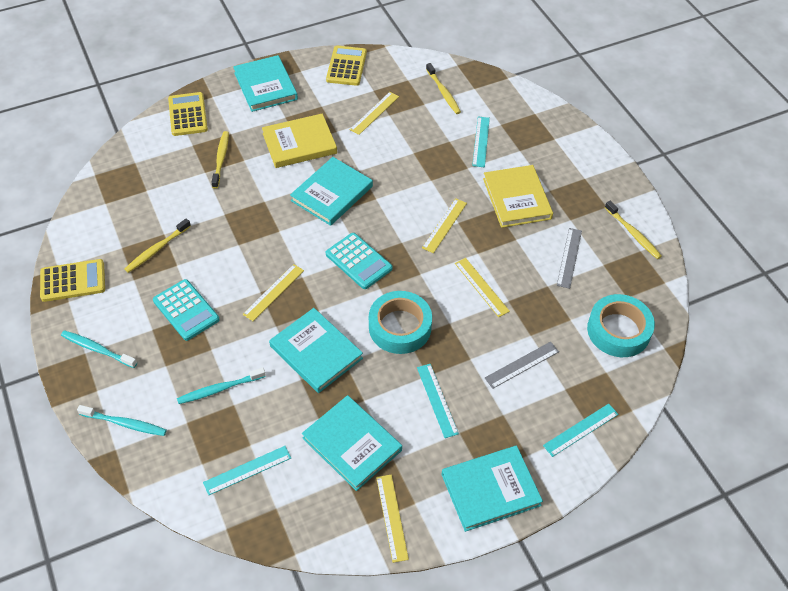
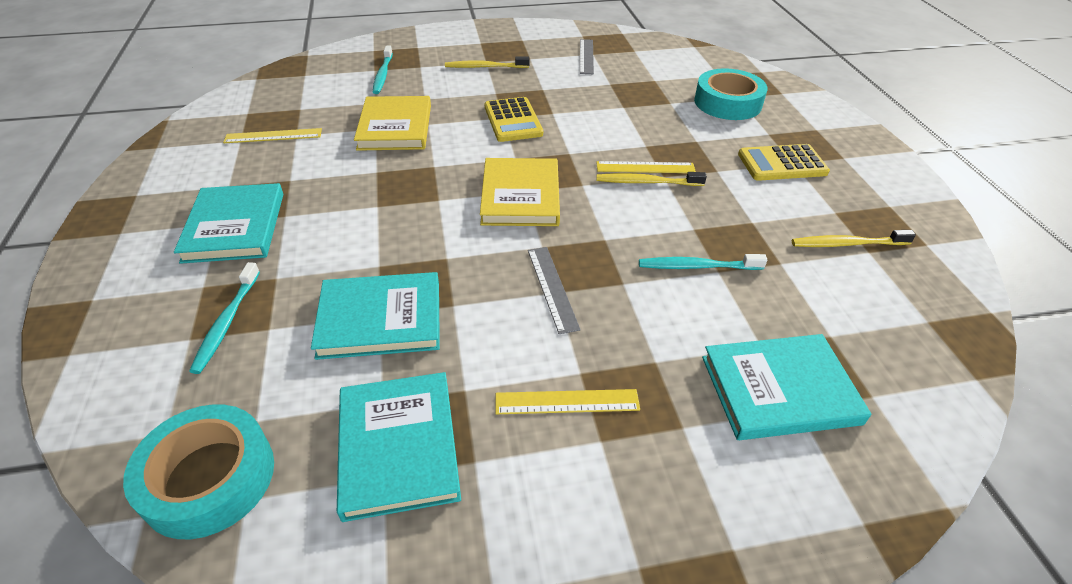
turquoise book: 5 -> 4
turquoise calculator: 2 -> 0
turquoise ruler: 4 -> 0
yellow calculator: 3 -> 2
yellow ruler: 5 -> 3
yellow toothbrush: 4 -> 3

